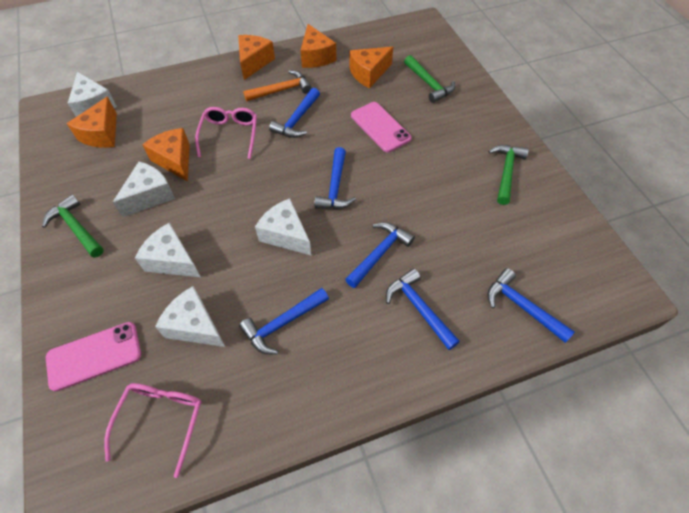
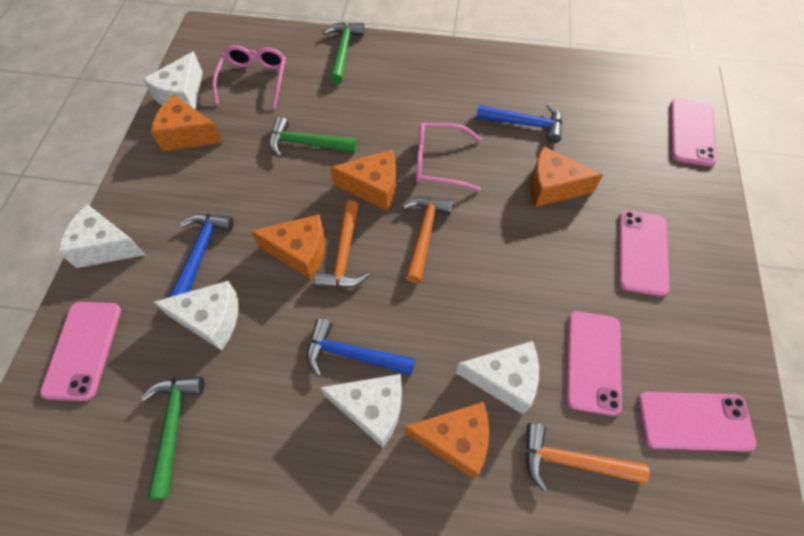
blue hammer: 6 -> 3
orange hammer: 1 -> 3
pink phone: 2 -> 5

